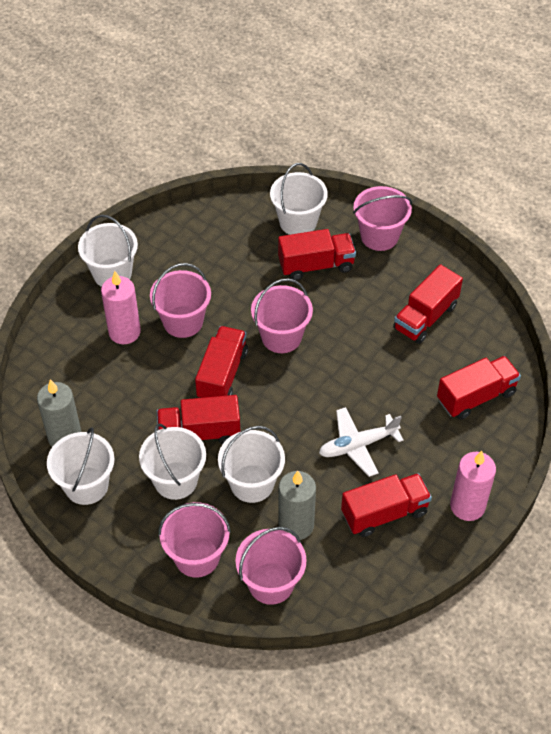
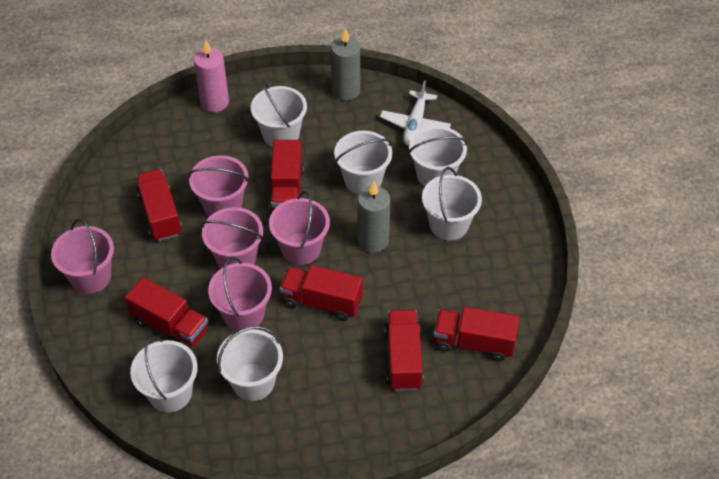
pink candle: 2 -> 1
white bucket: 5 -> 6

